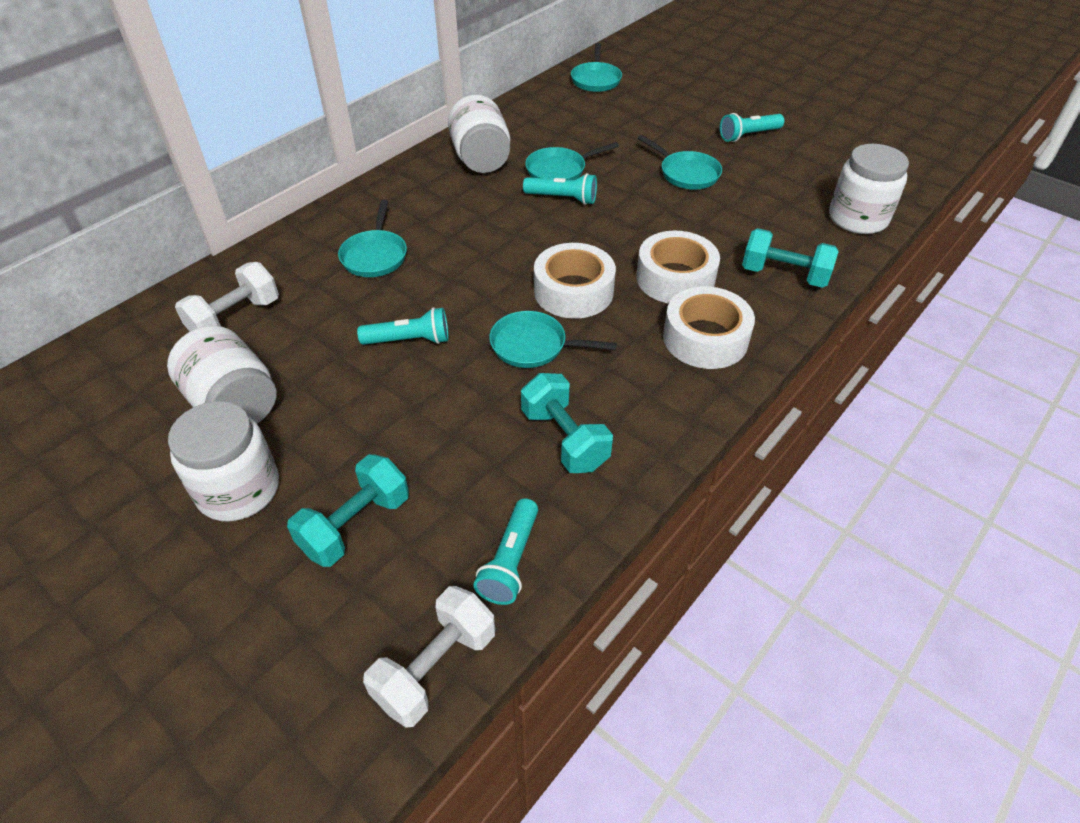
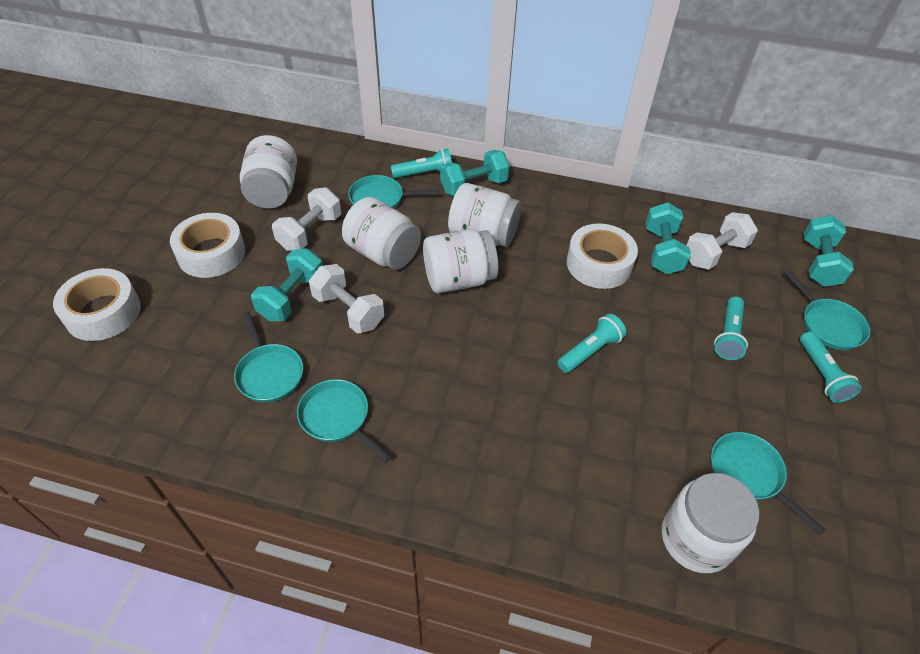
turquoise dumbbell: 3 -> 4
white dumbbell: 2 -> 3
white jar: 4 -> 5

